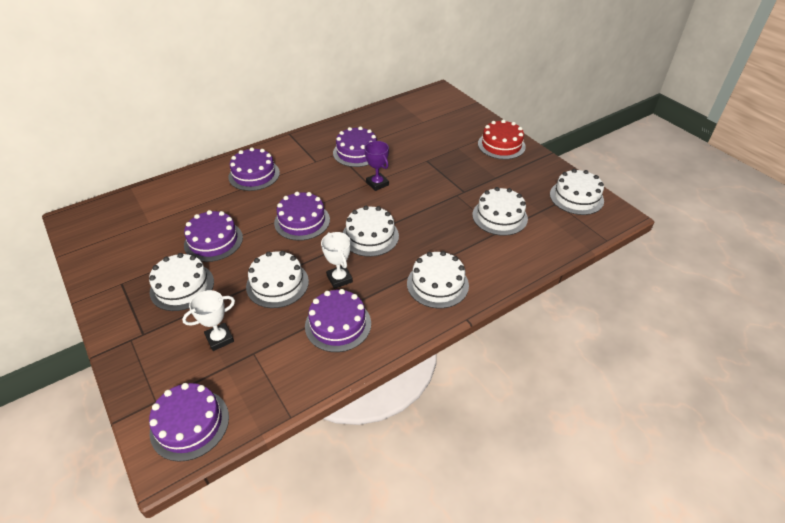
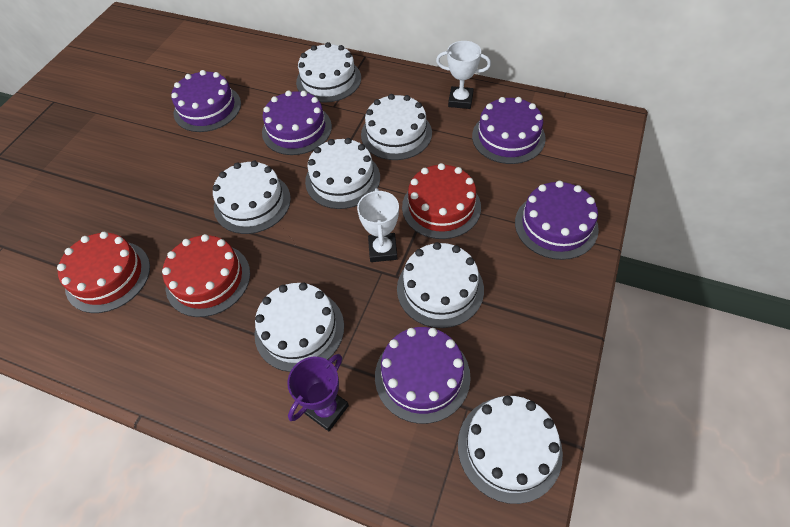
purple cake: 6 -> 5
red cake: 1 -> 3
white cake: 6 -> 7

